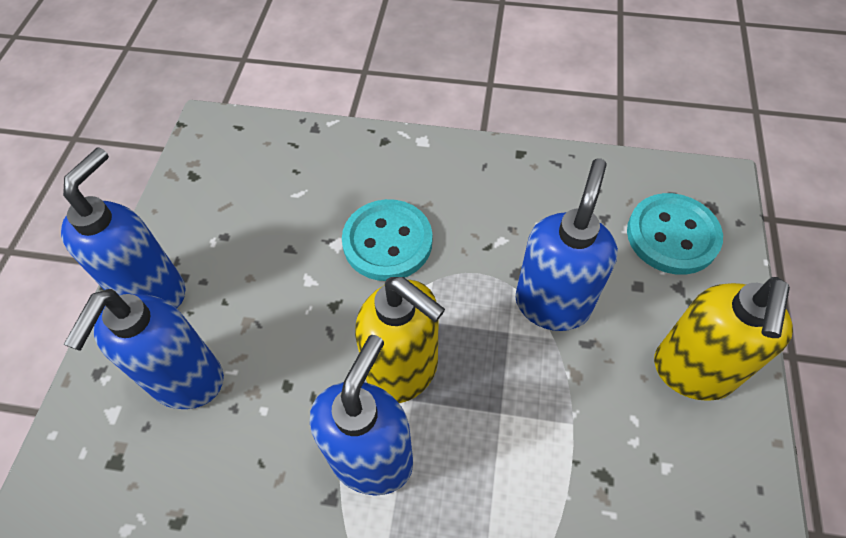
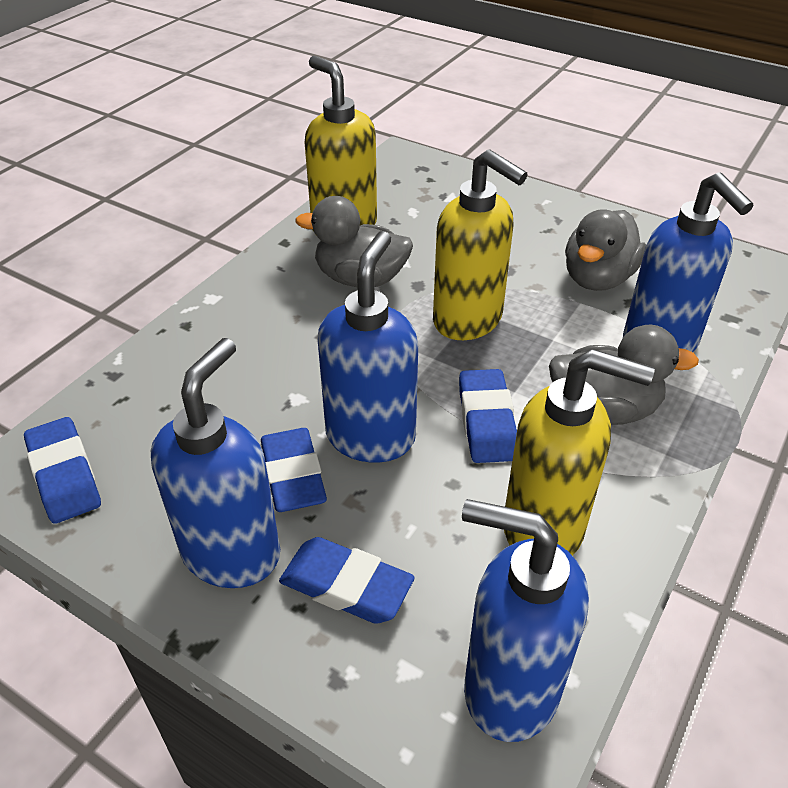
blue eraser: 0 -> 4
grey duck: 0 -> 3
turquoise button: 2 -> 0
yellow soap dispenser: 2 -> 3

